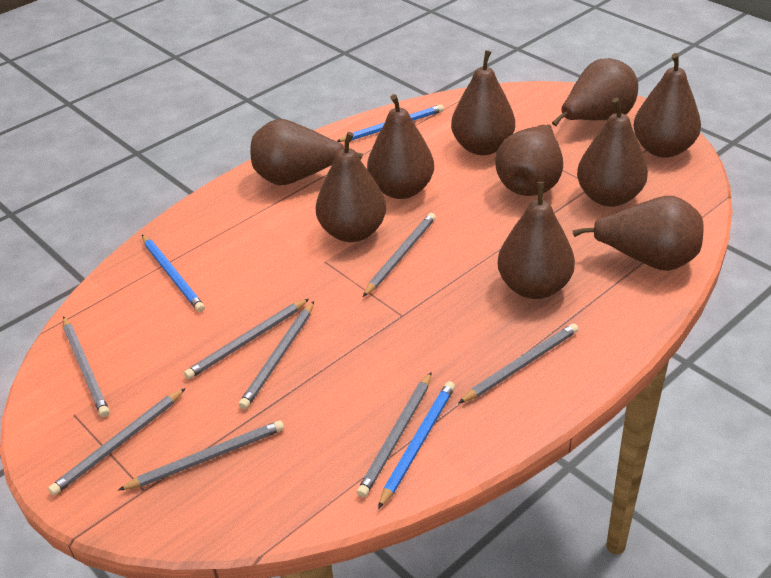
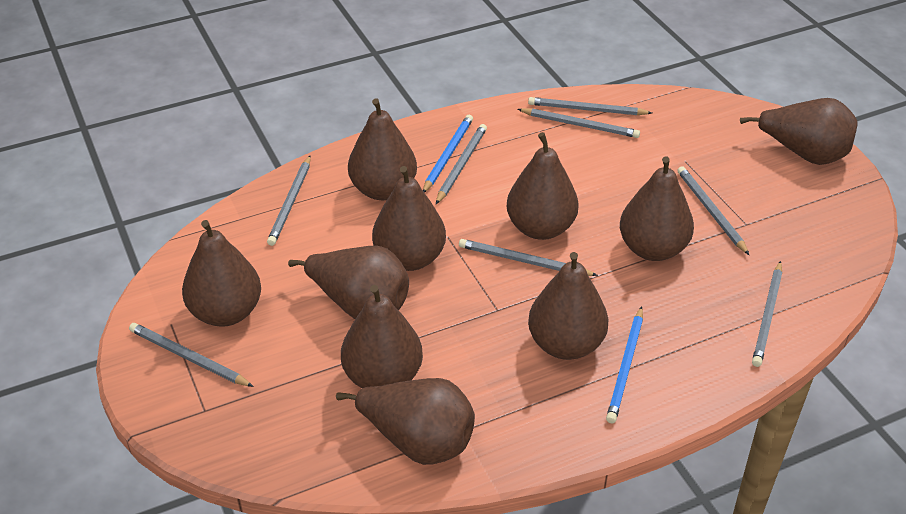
blue pencil: 3 -> 2

